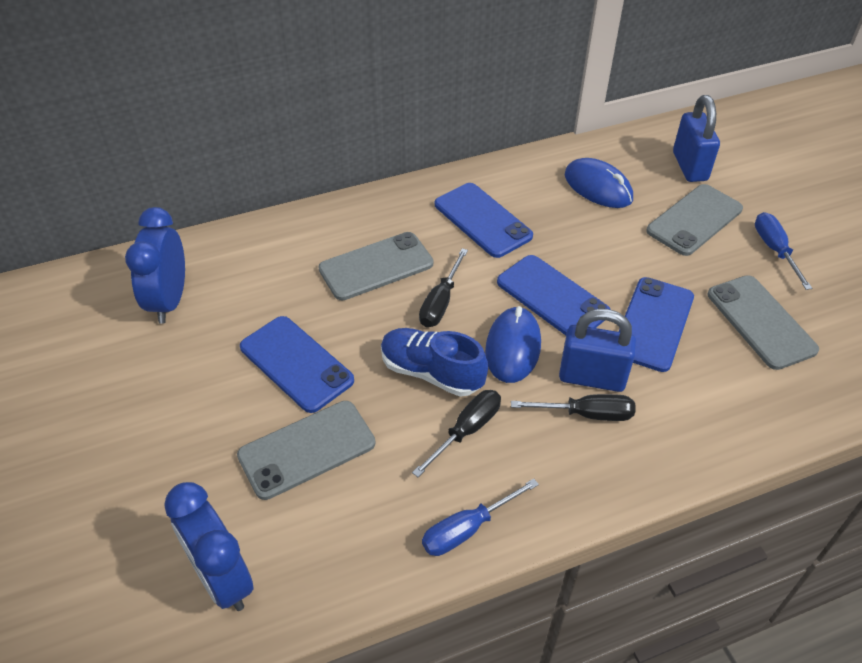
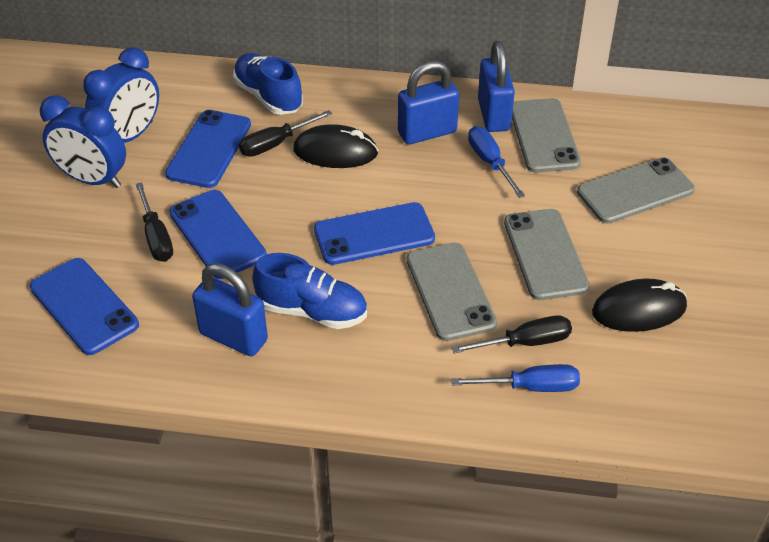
black mouse: 0 -> 2
blue mouse: 2 -> 0
blue padlock: 2 -> 3
blue shoe: 1 -> 2

